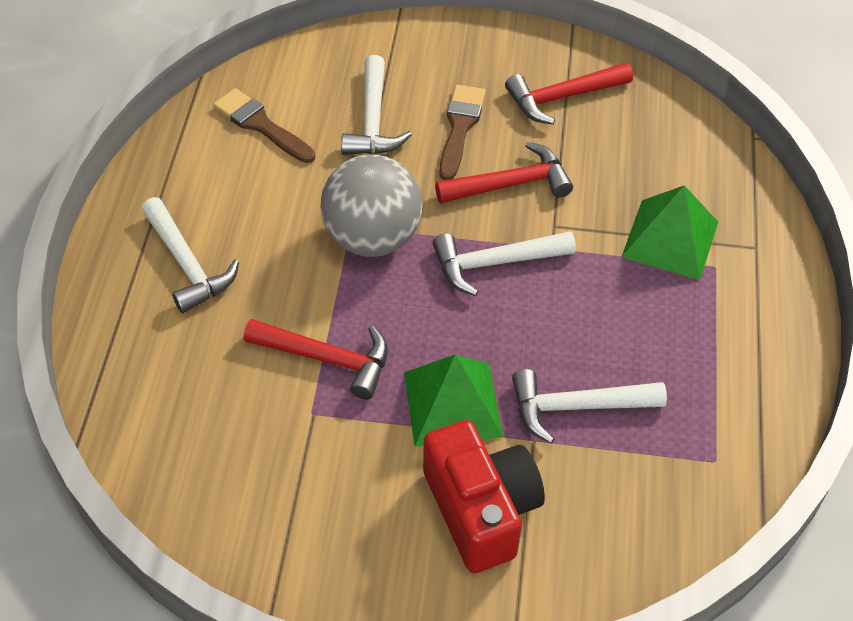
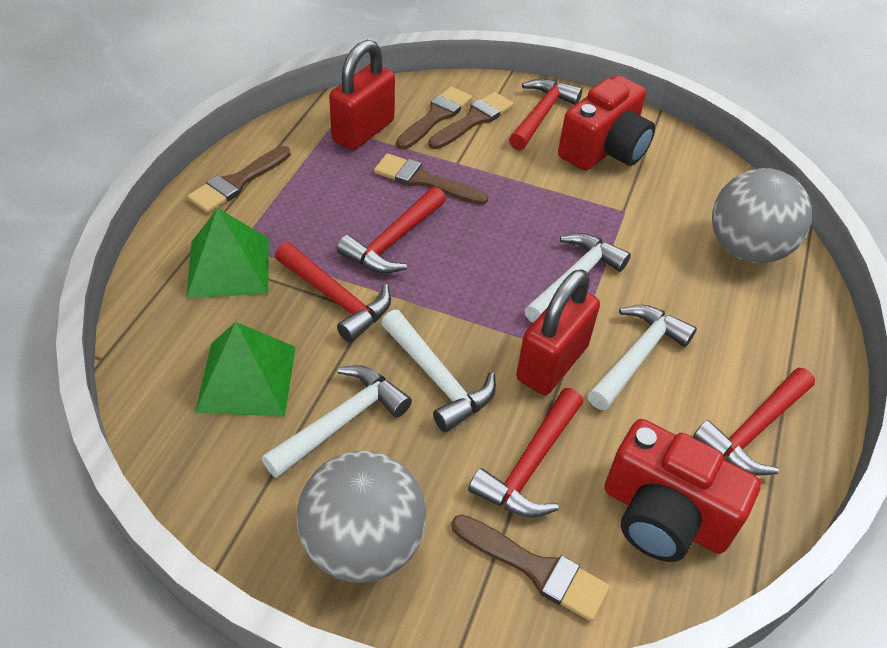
brown brush: 2 -> 5
grey ball: 1 -> 2
red camera: 1 -> 2
red hammer: 3 -> 5
red padlock: 0 -> 2

